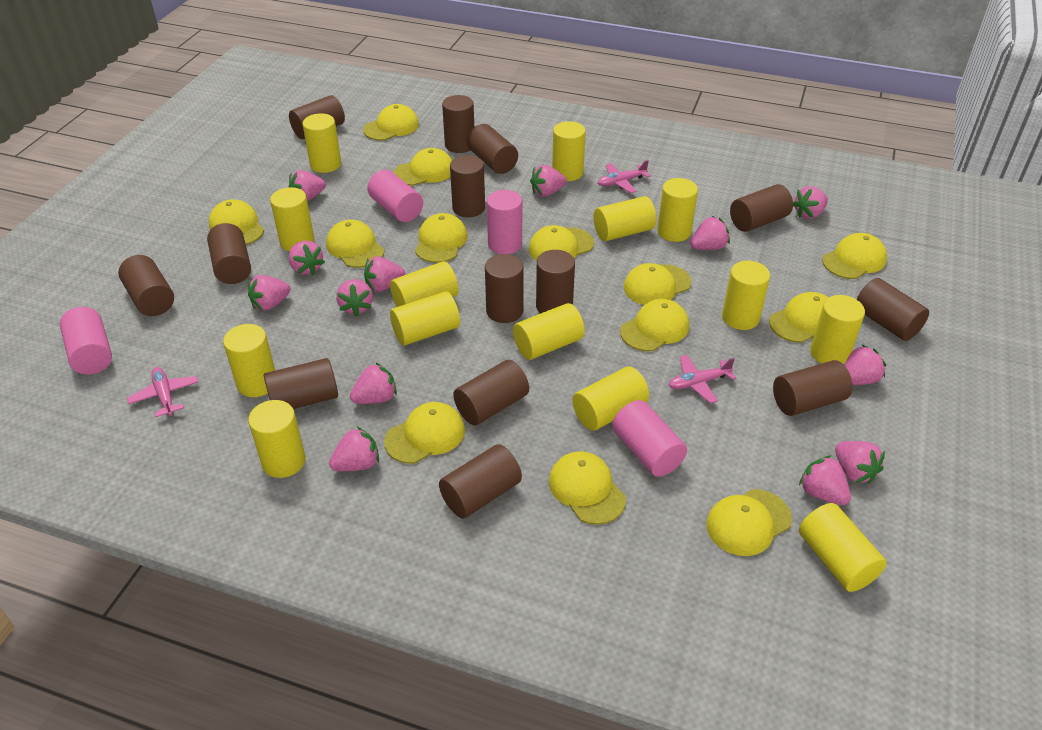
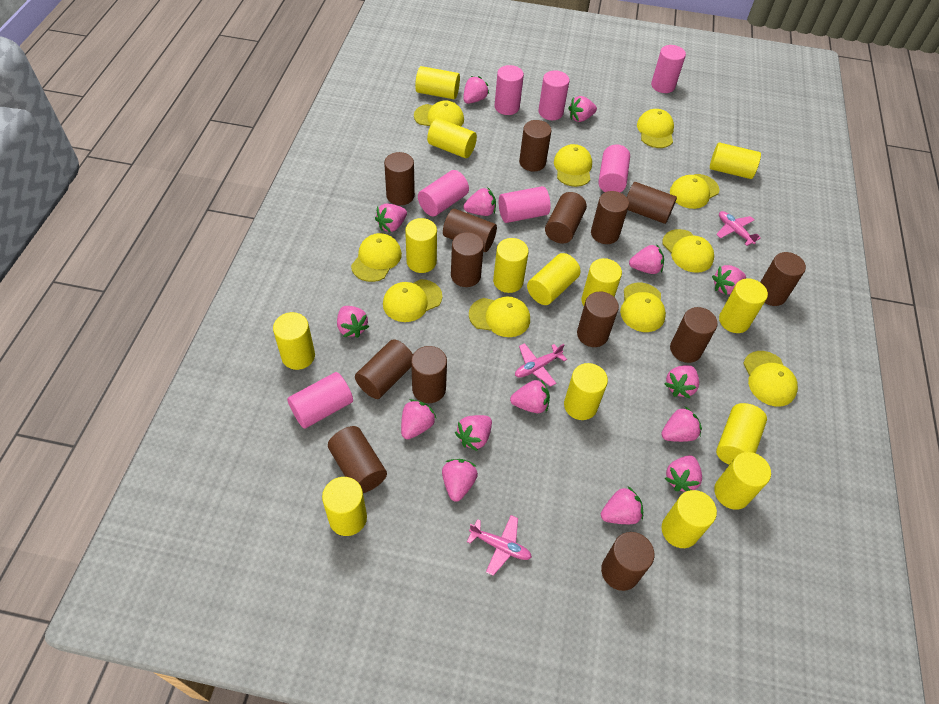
pink cylinder: 4 -> 7
pink strawberry: 13 -> 15
yellow cap: 13 -> 10

